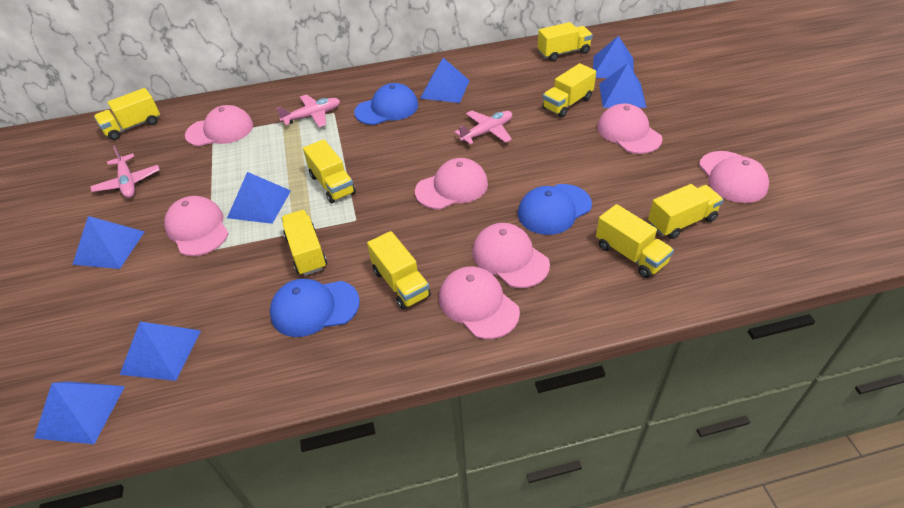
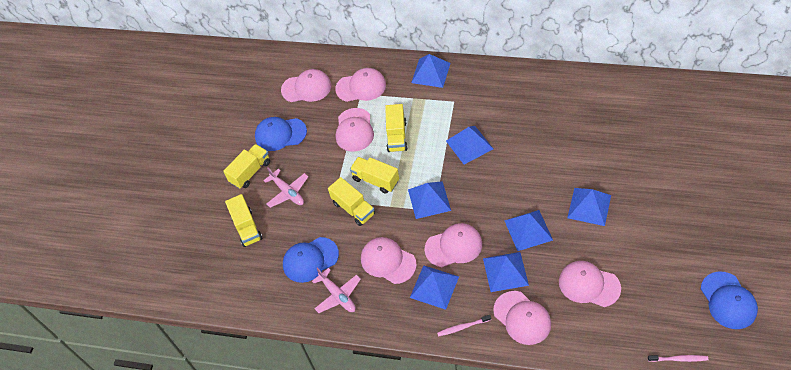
pink plane: 3 -> 2
pink toothbrush: 0 -> 2
yellow truck: 8 -> 5

